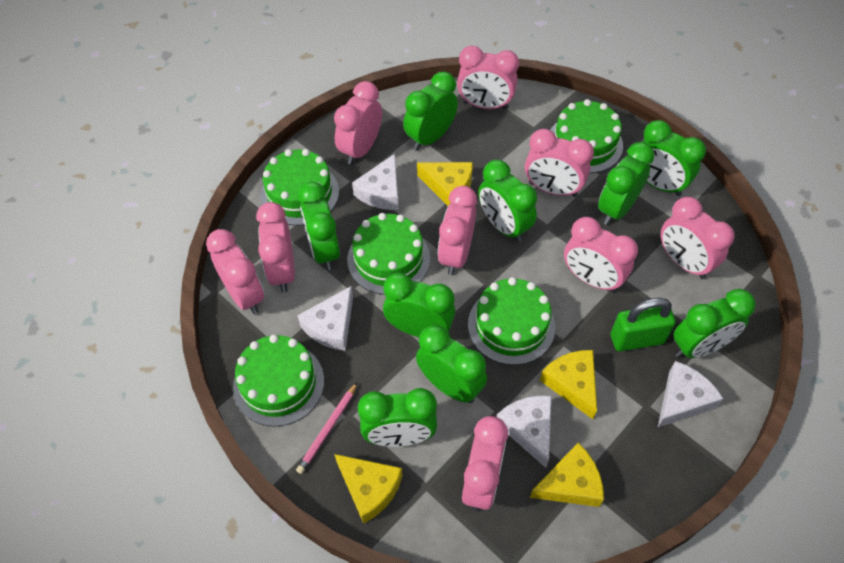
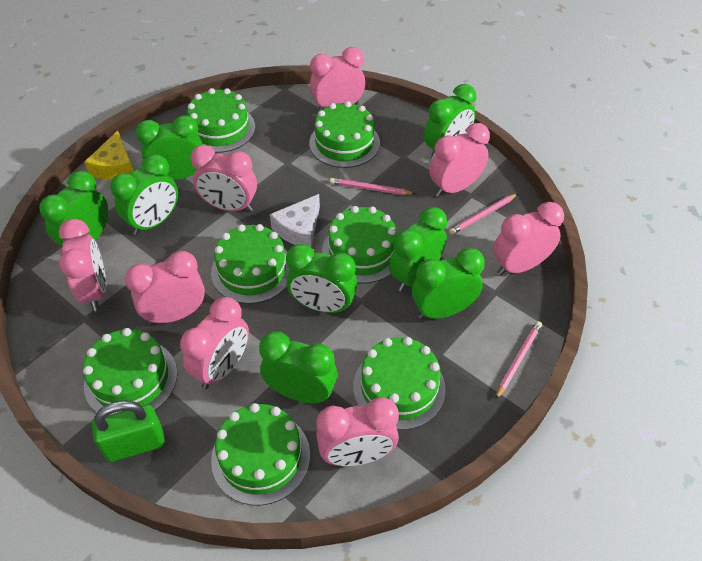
green cake: 5 -> 7
green clock: 9 -> 8
pink clock: 9 -> 8
pink pencil: 1 -> 3
white cheese: 4 -> 1
yellow cheese: 4 -> 1

